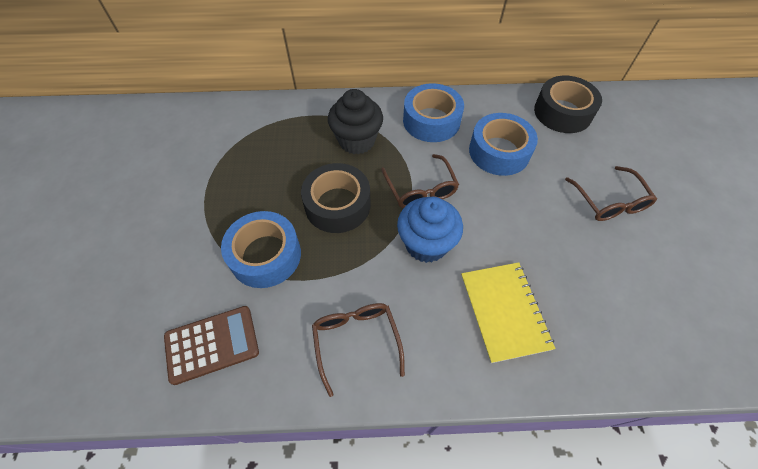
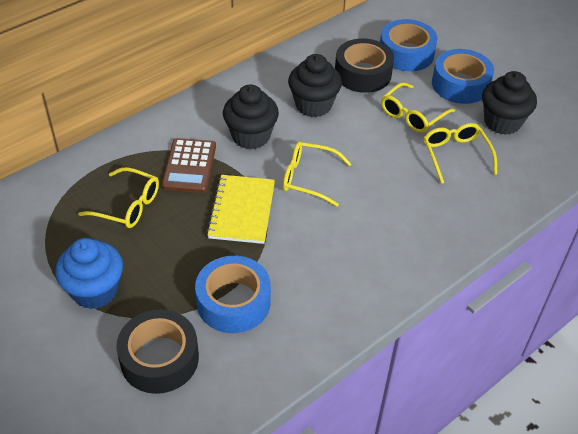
black cupcake: 1 -> 3
brown glasses: 3 -> 0
yellow glasses: 0 -> 4

